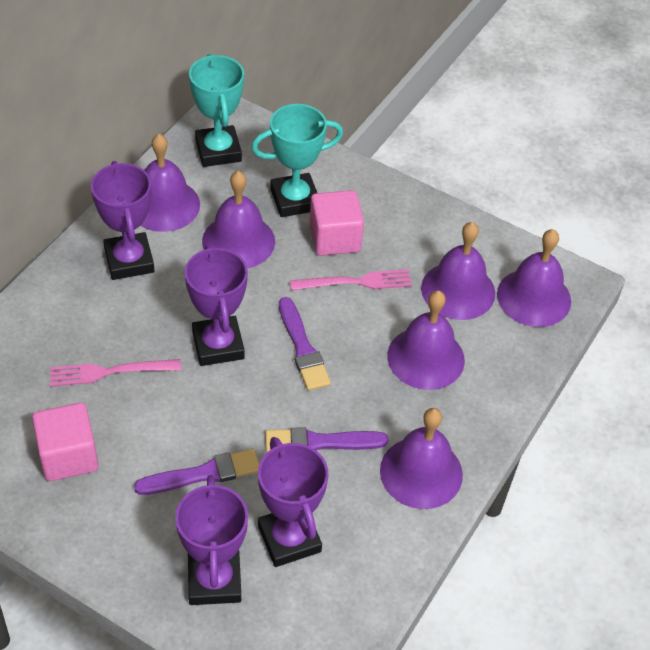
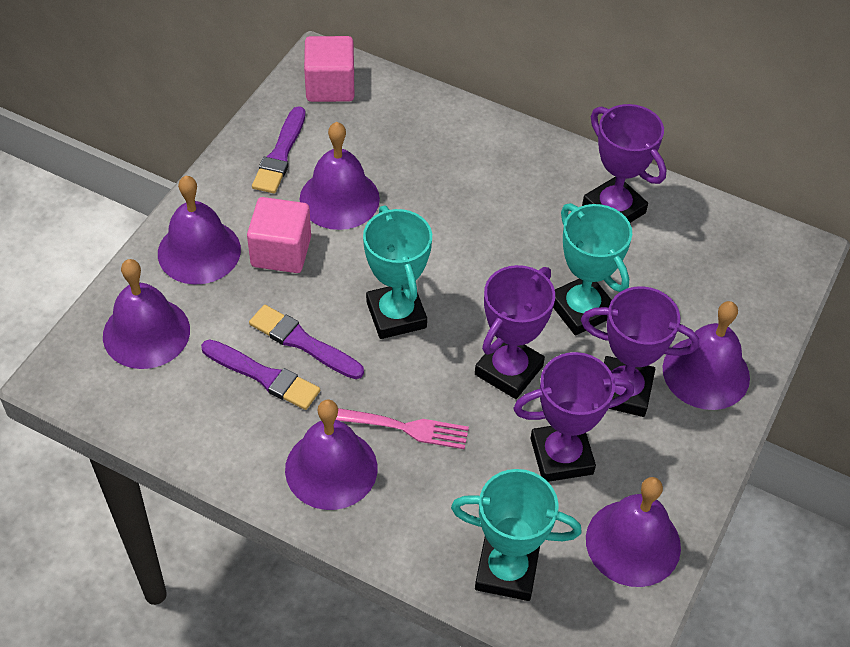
pink fork: 2 -> 1
turquoise trophy: 2 -> 3

